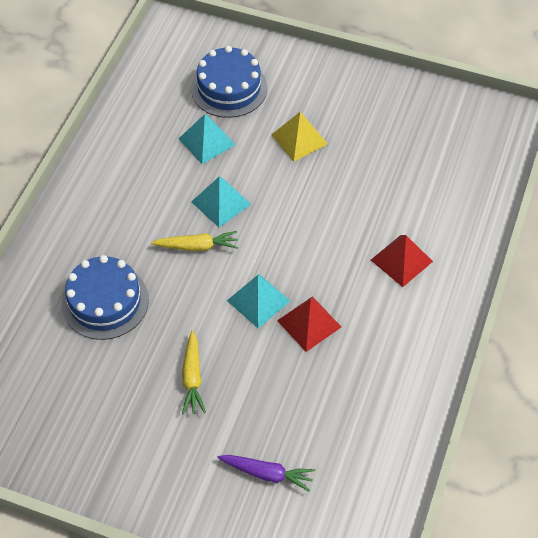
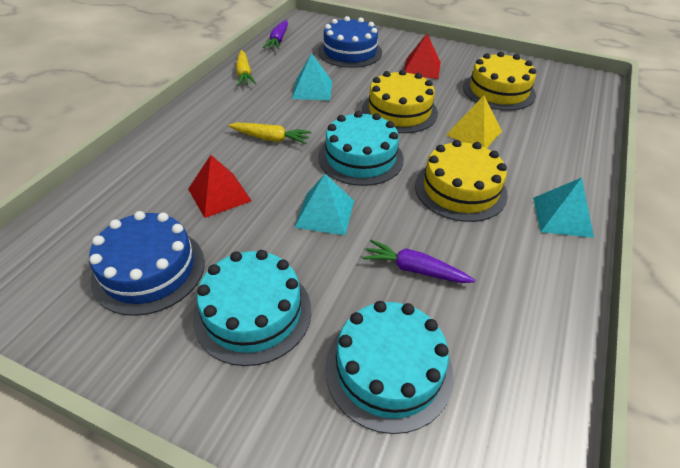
purple carrot: 1 -> 2
turquoise cake: 0 -> 3
yellow cake: 0 -> 3

